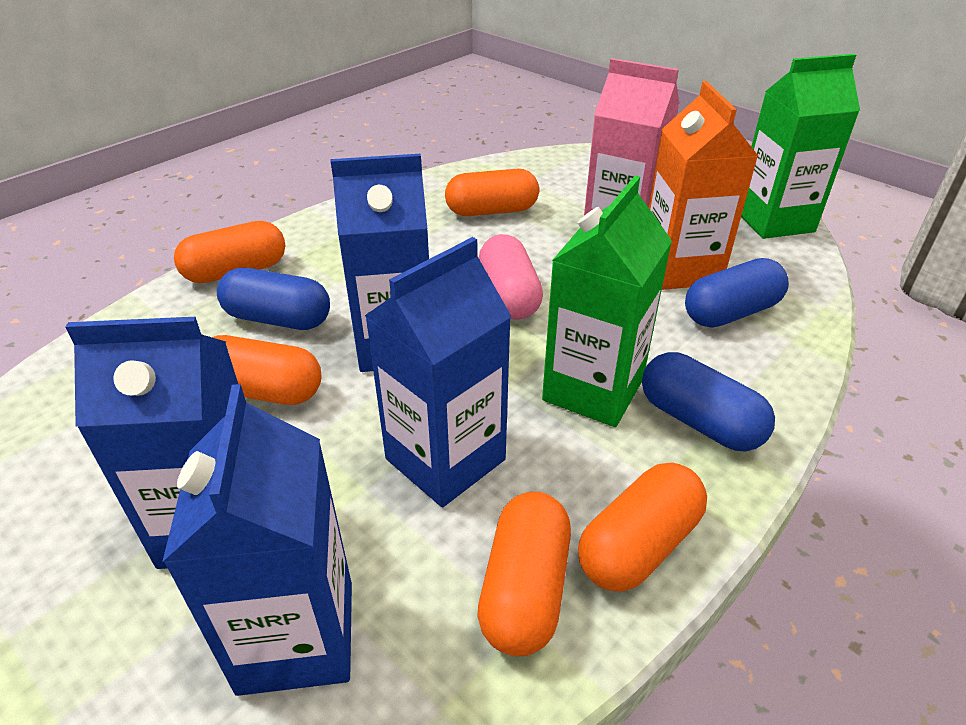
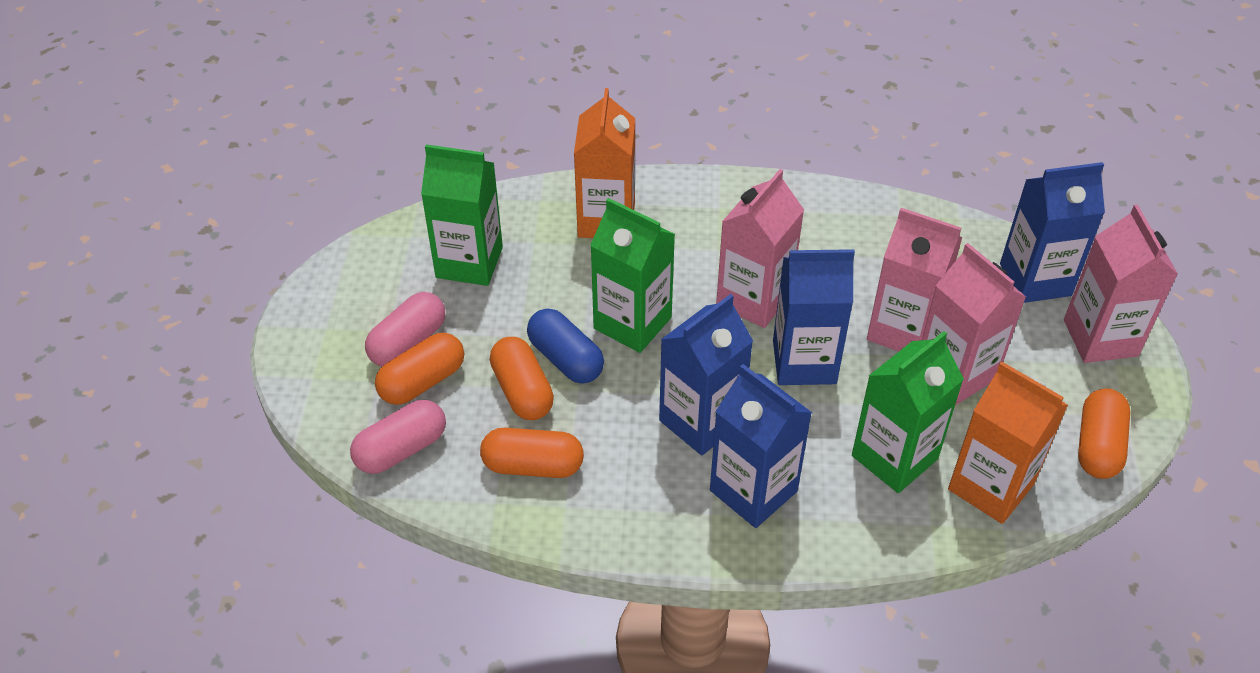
blue capsule: 3 -> 1
green carton: 2 -> 3
orange capsule: 5 -> 4
orange carton: 1 -> 2
pink capsule: 1 -> 2
pink carton: 1 -> 4

